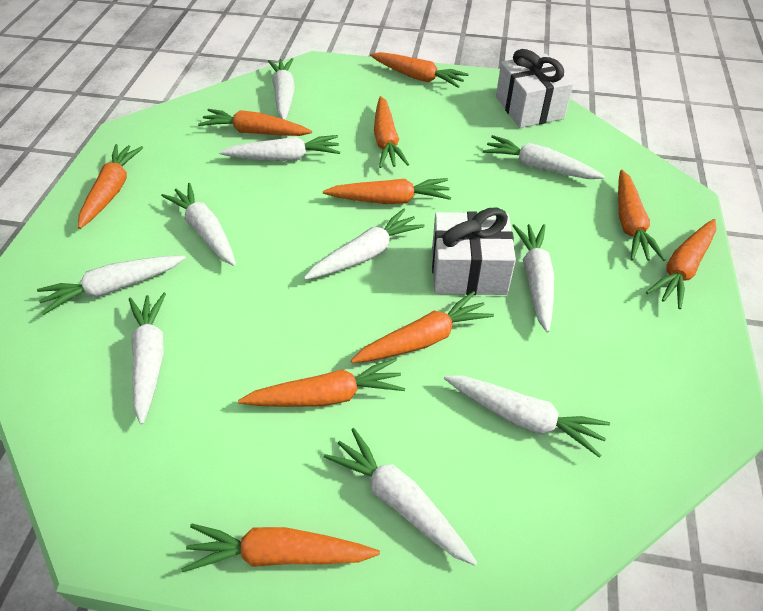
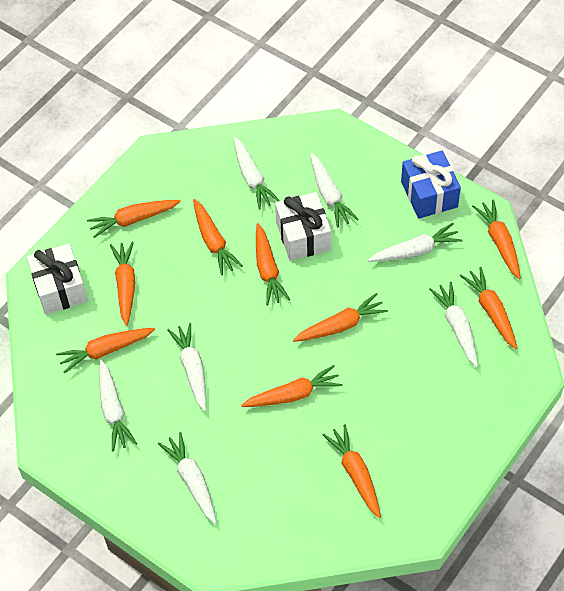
blue gift: 0 -> 1
white carrot: 10 -> 7

